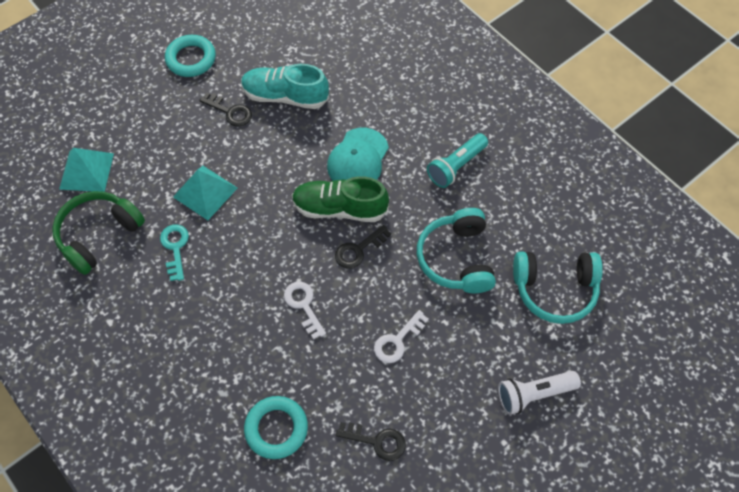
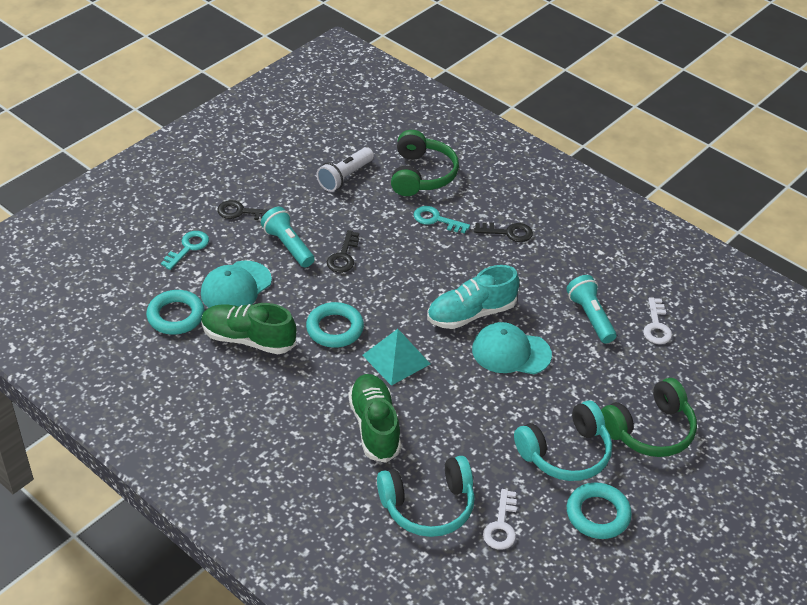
green headphones: 1 -> 2
green shoe: 1 -> 2
turquoise cap: 1 -> 2
turquoise flashlight: 1 -> 2
turquoise key: 1 -> 2
turquoise pyramid: 2 -> 1
turquoise ring: 2 -> 3

